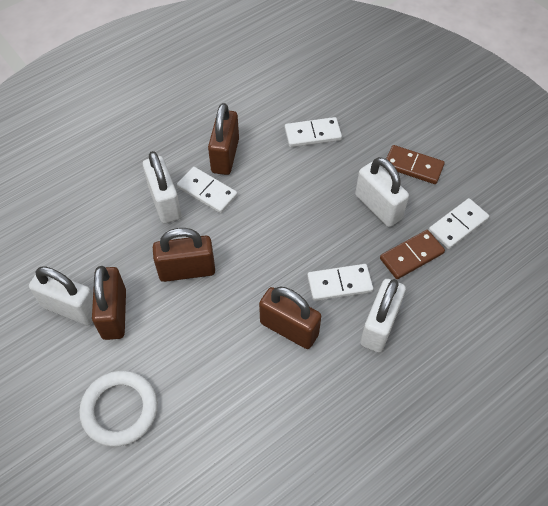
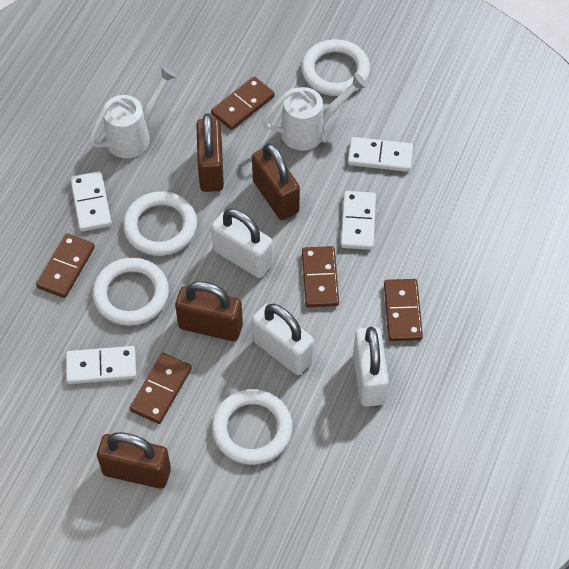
brown domino: 2 -> 5
white padlock: 4 -> 3
white ring: 1 -> 4
white watering can: 0 -> 2

